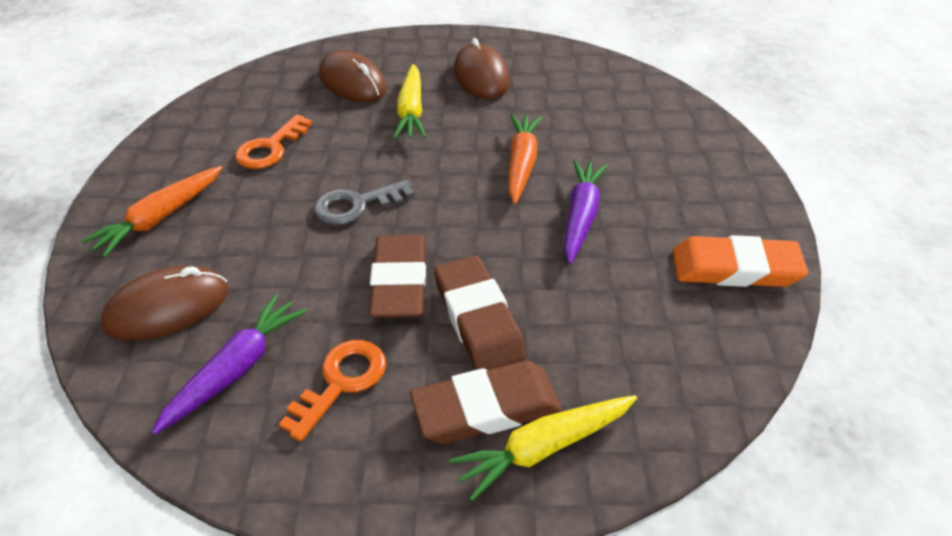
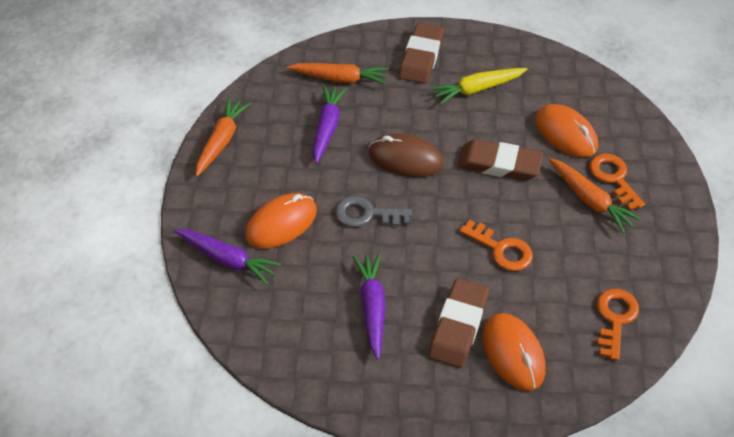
brown mouse: 3 -> 1
orange carrot: 2 -> 3
orange eraser: 1 -> 0
orange key: 2 -> 3
orange mouse: 0 -> 3
purple carrot: 2 -> 3
yellow carrot: 2 -> 1

